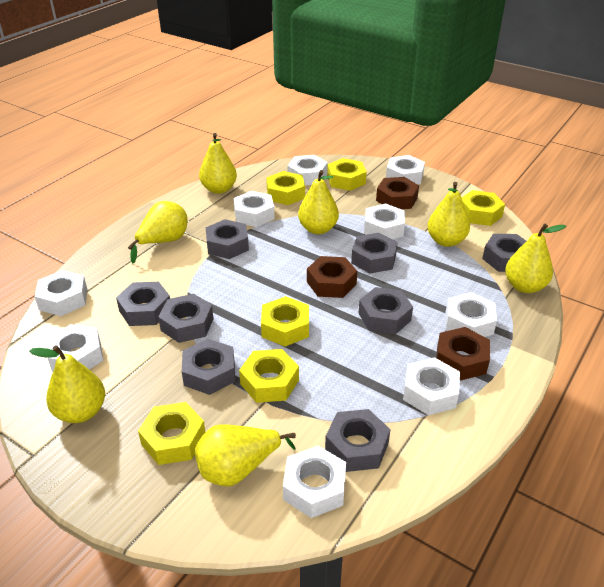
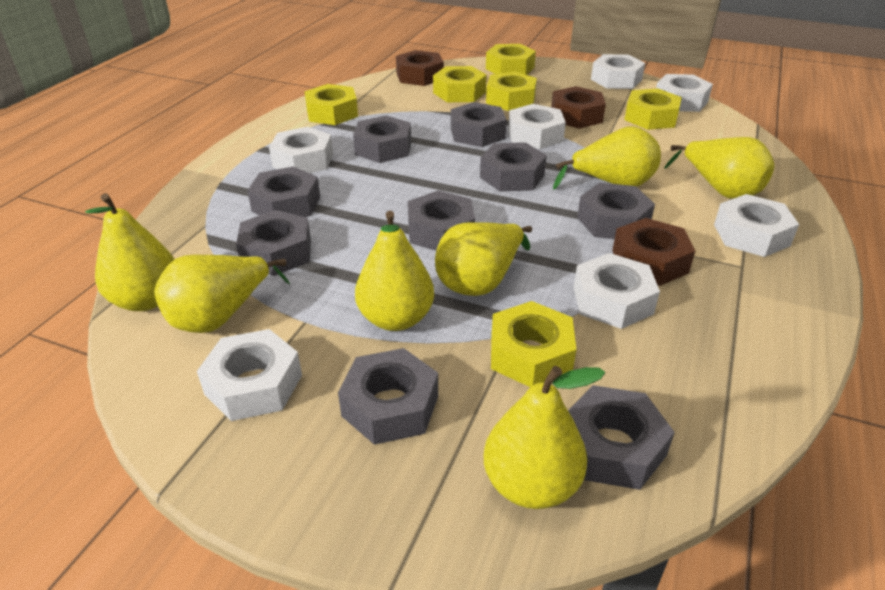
grey nut: 8 -> 9
white nut: 9 -> 7

